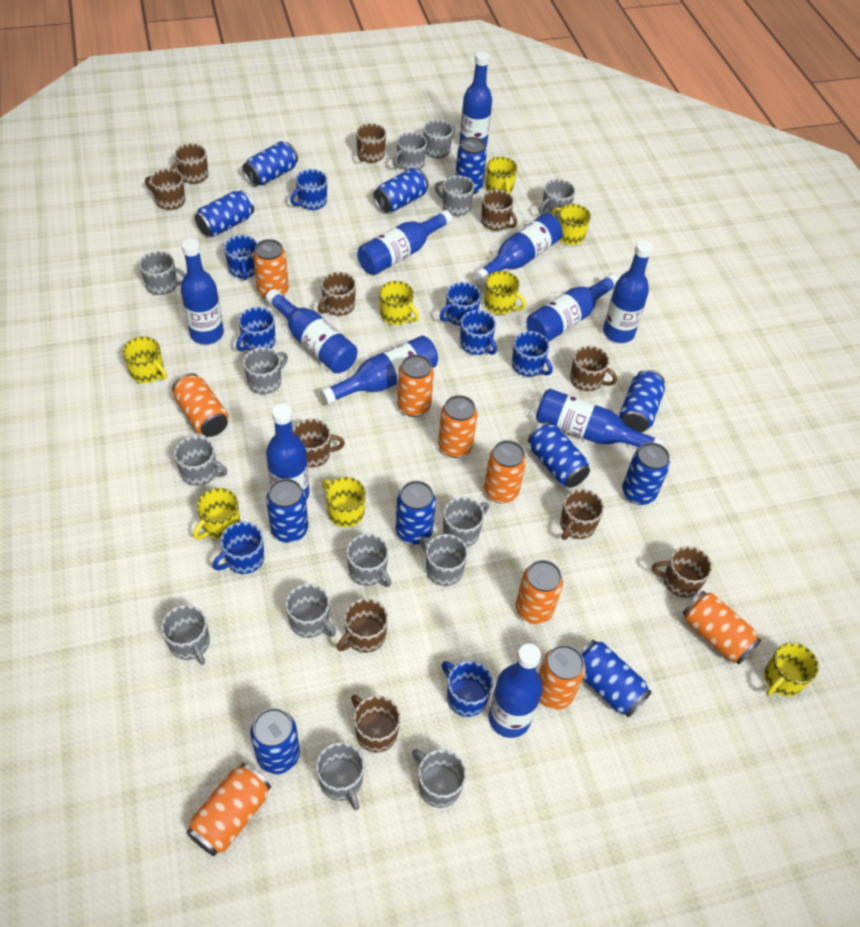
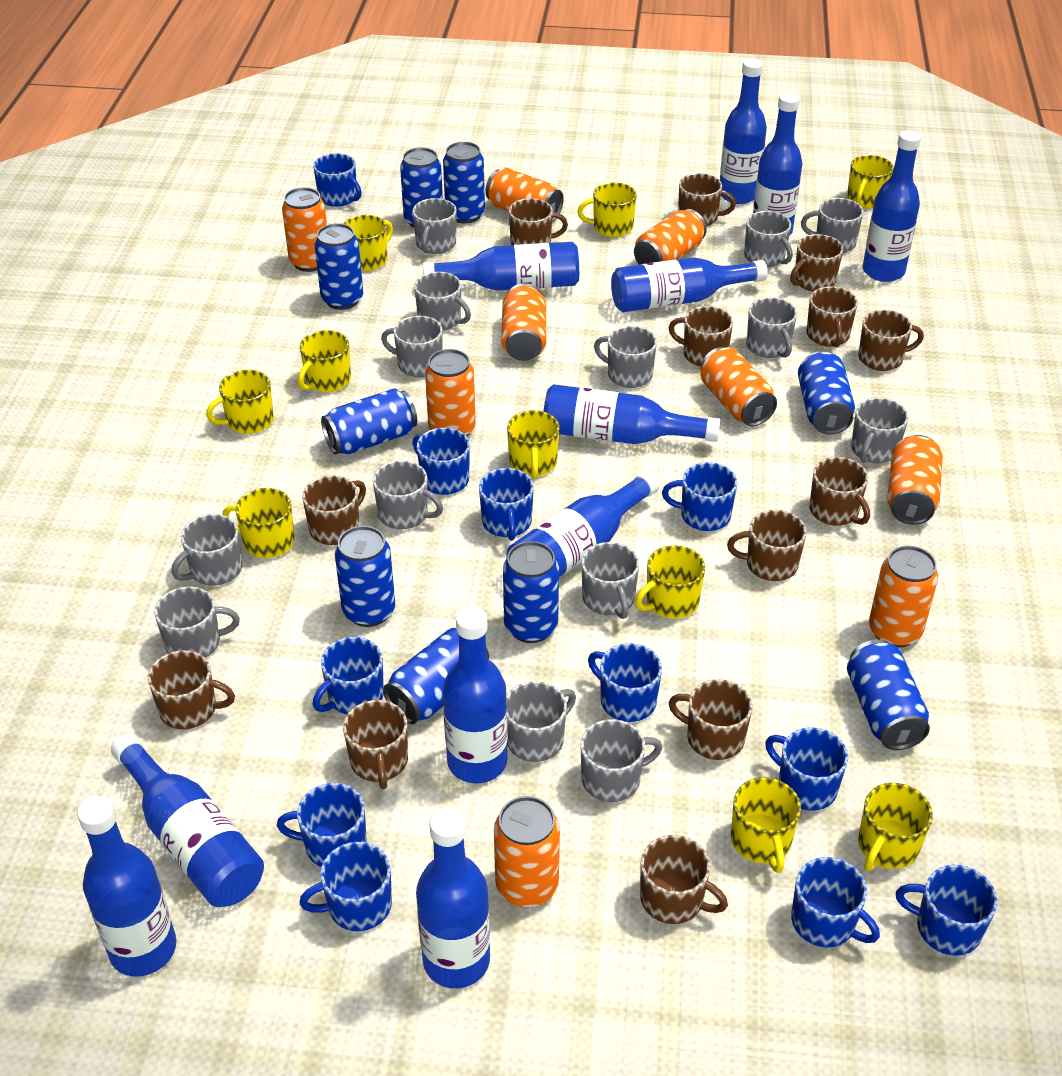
blue can: 11 -> 9
blue mug: 8 -> 11
brown mug: 11 -> 13
yellow mug: 8 -> 10

